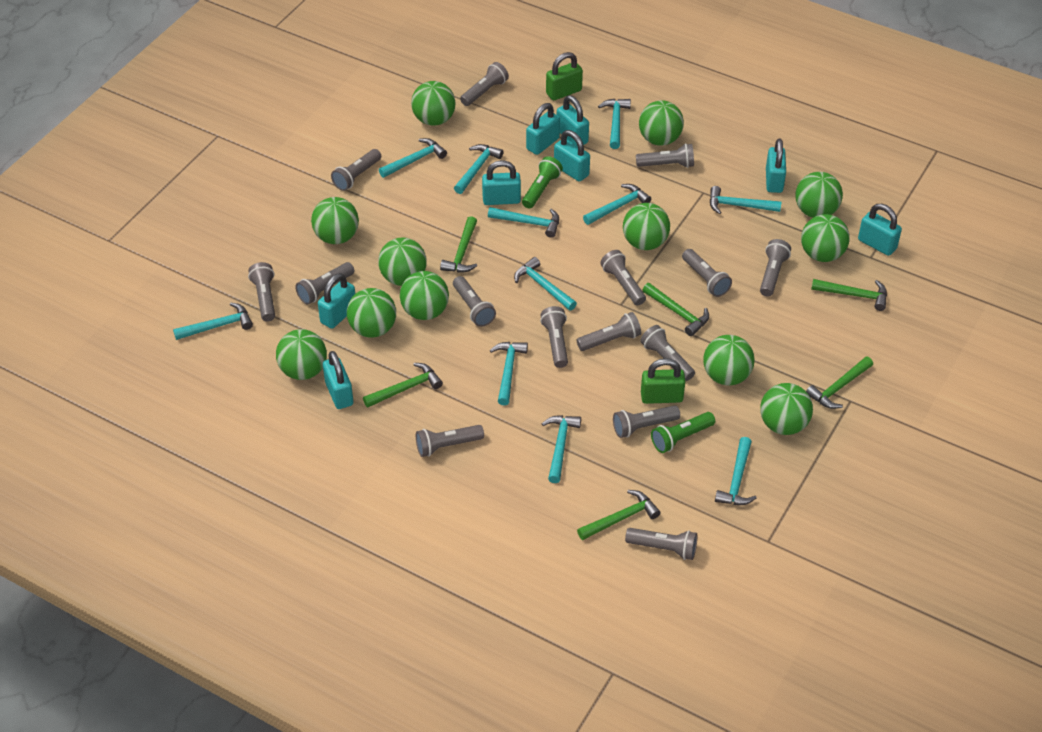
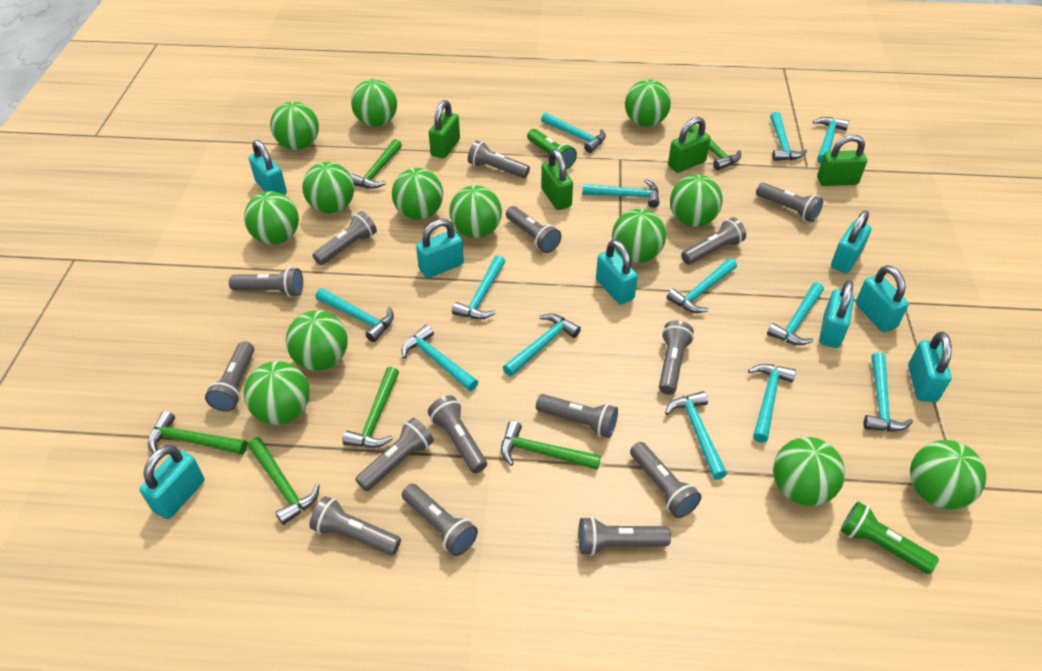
green ball: 12 -> 13
green padlock: 2 -> 4
turquoise hammer: 11 -> 13

